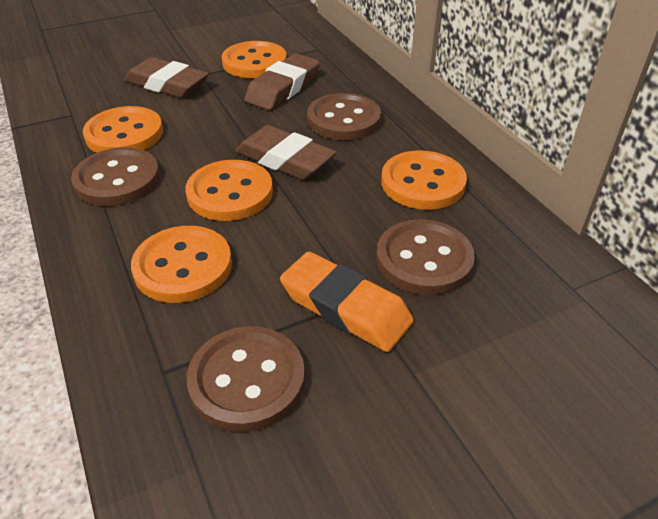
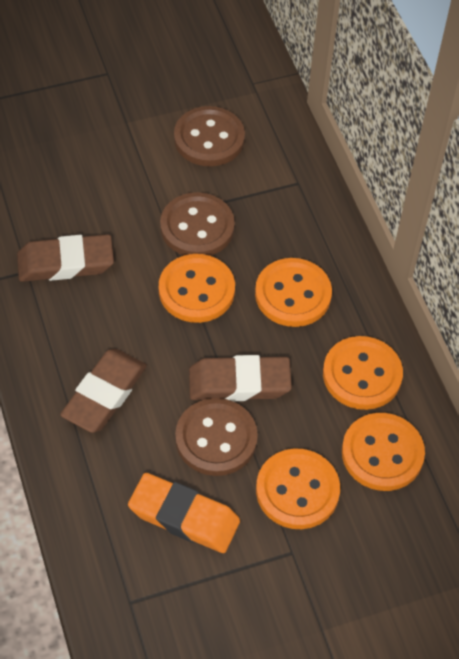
brown button: 4 -> 3

